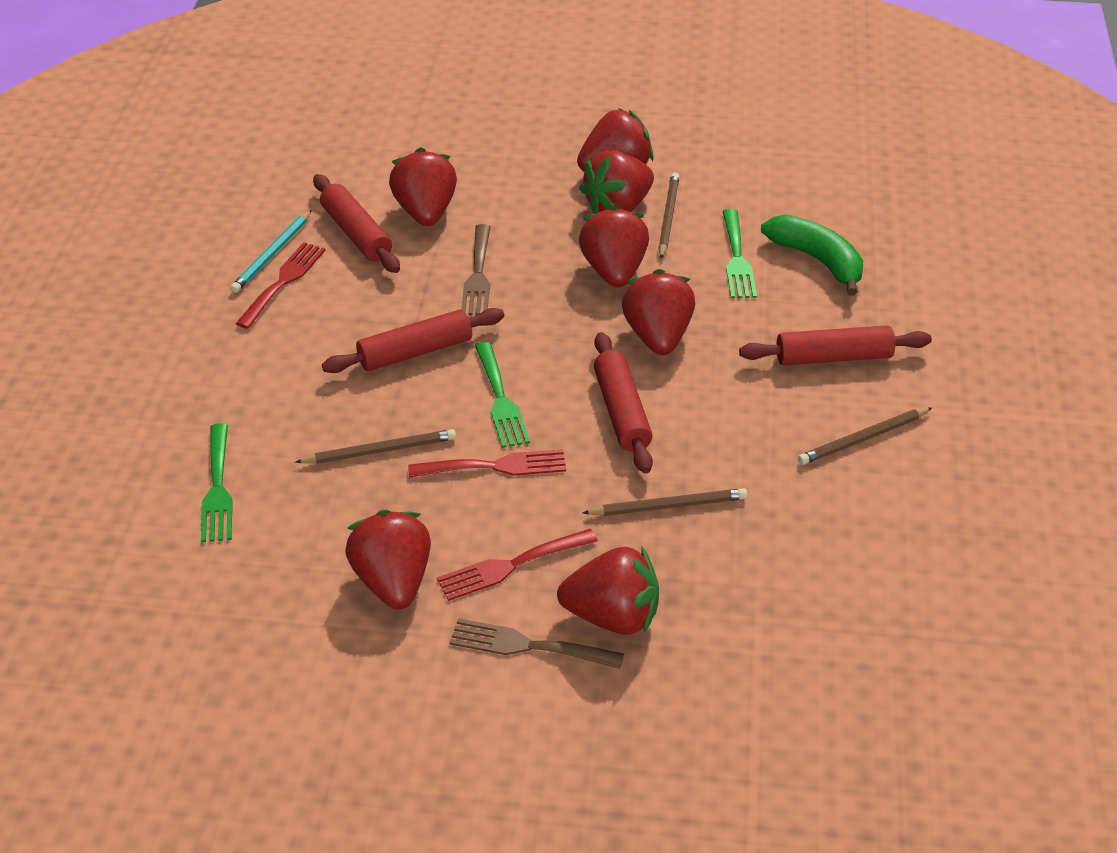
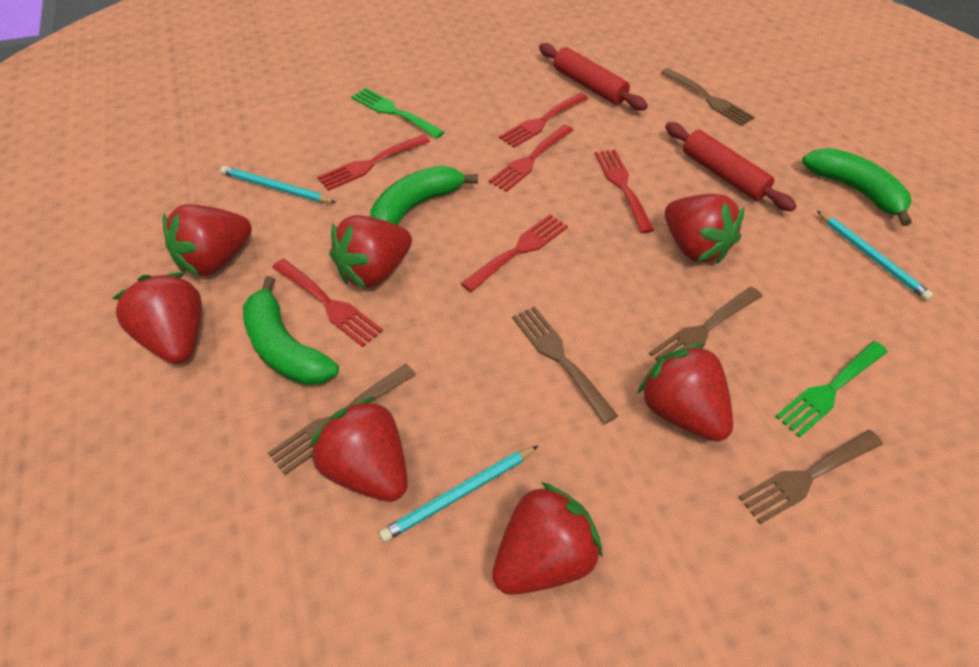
brown fork: 2 -> 5
brown pencil: 4 -> 0
green banana: 1 -> 3
green fork: 3 -> 2
red fork: 3 -> 6
red rolling pin: 4 -> 2
turquoise pencil: 1 -> 3

